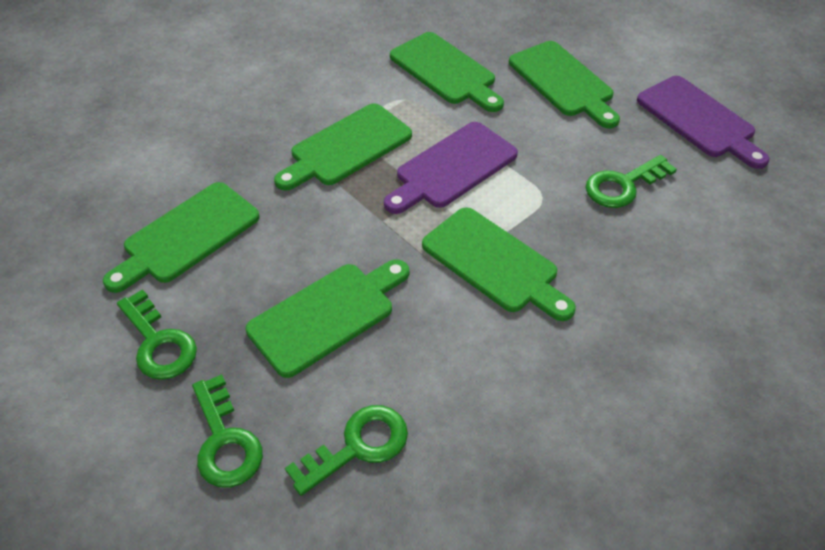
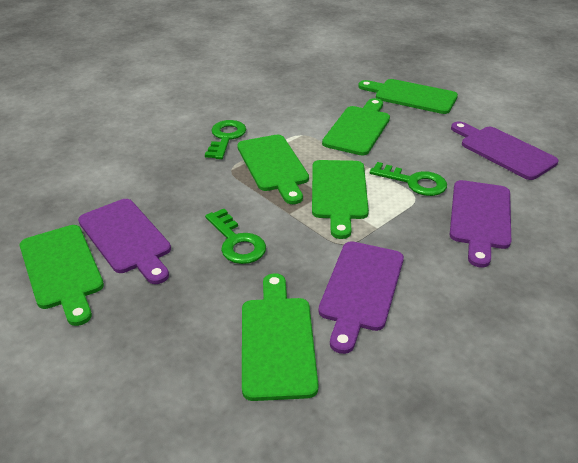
green key: 4 -> 3
purple cutting board: 2 -> 4

